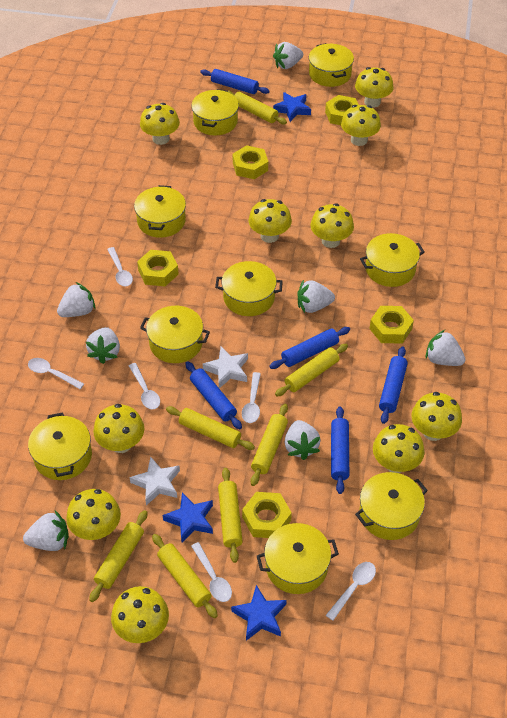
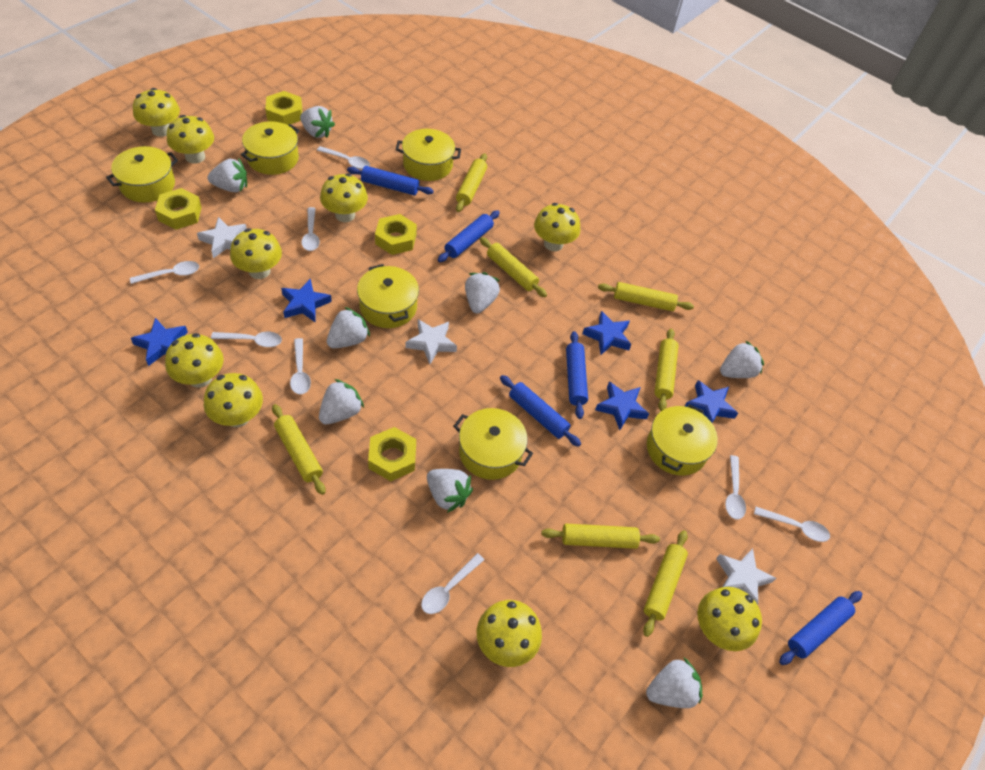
blue star: 3 -> 5
white spoon: 6 -> 8
white star: 2 -> 3
white strawberry: 7 -> 8
yellow mushroom: 10 -> 9
yellow nut: 5 -> 4
yellow pot: 9 -> 6

